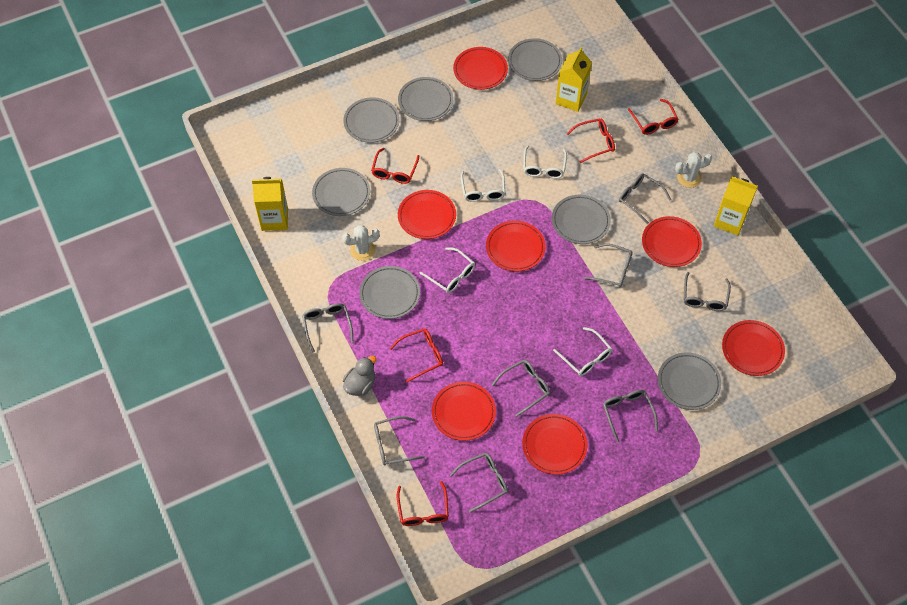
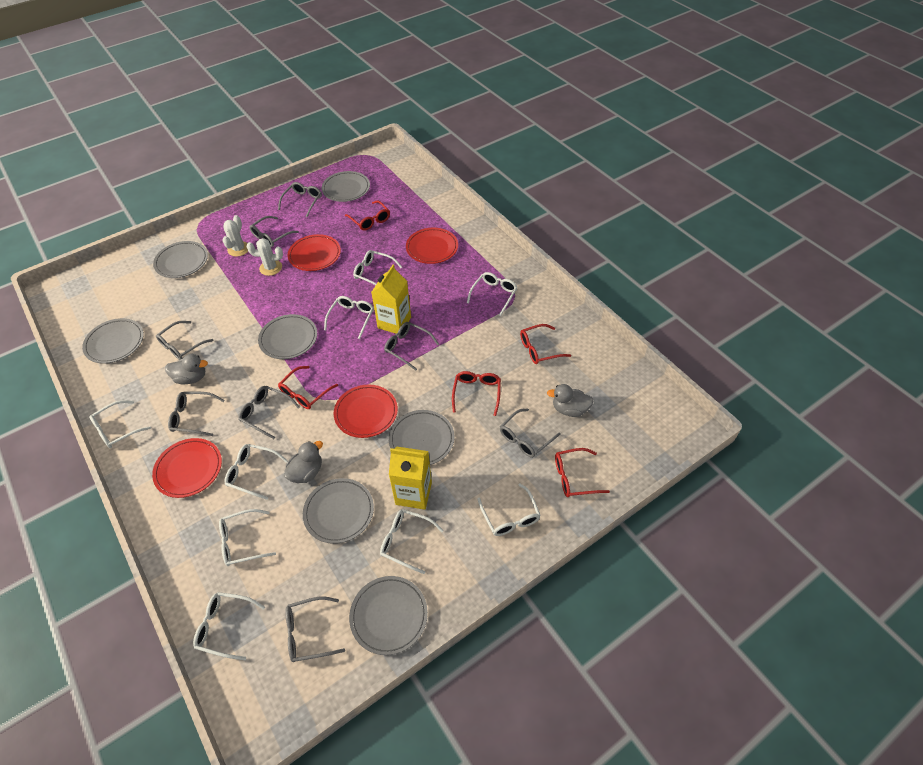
grey duck: 1 -> 3
red plate: 7 -> 4
white glasses: 4 -> 9
yellow carton: 3 -> 2

